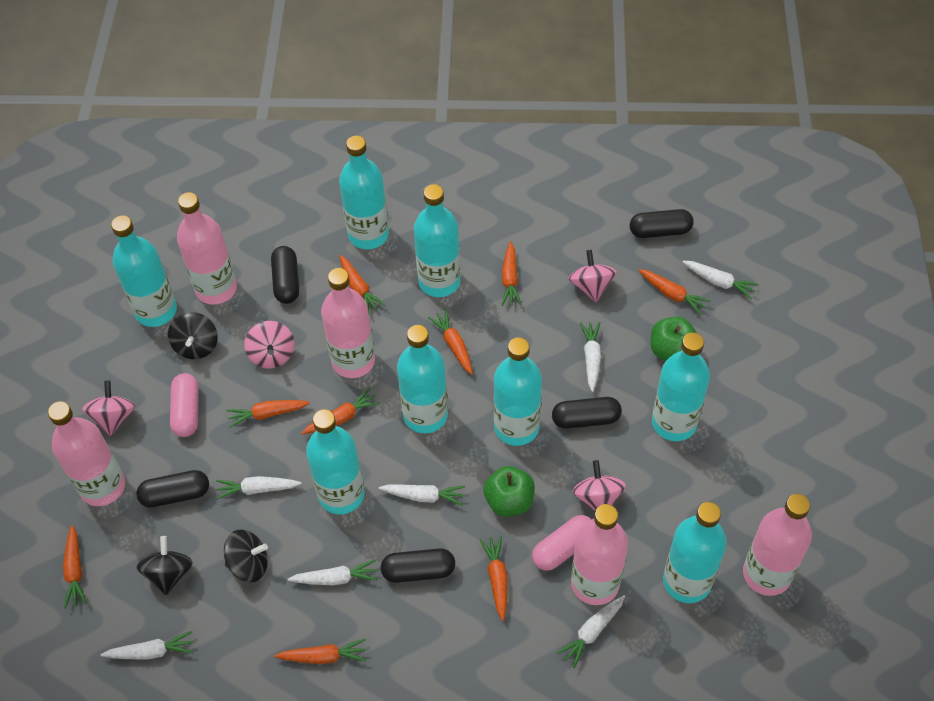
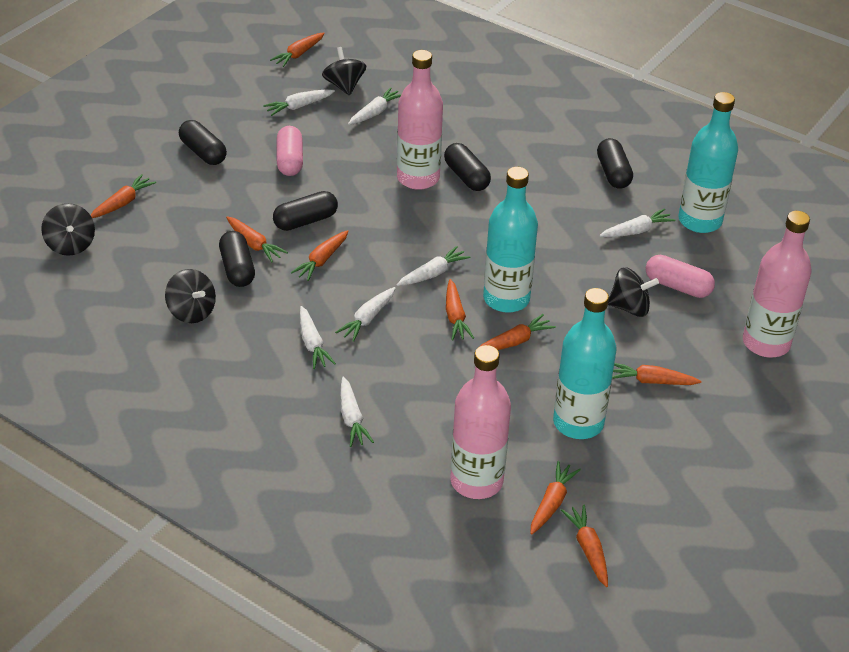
black spinning top: 3 -> 4
green apple: 2 -> 0
pink bottle: 5 -> 3
pink spinning top: 4 -> 0
turquoise bottle: 8 -> 3

